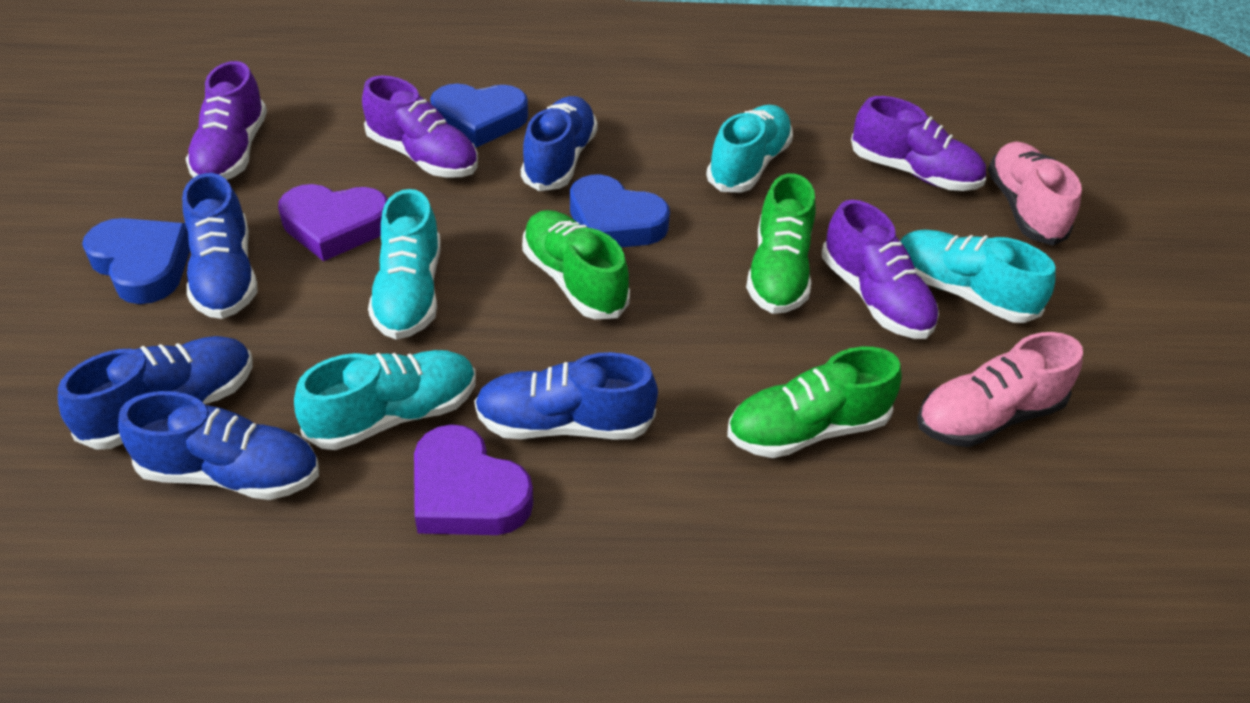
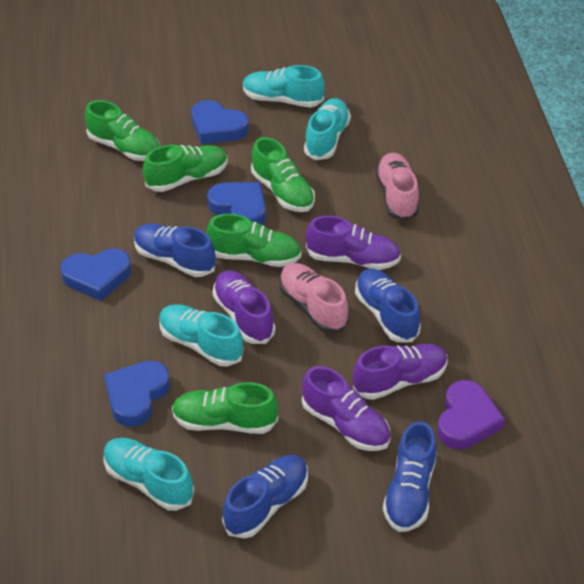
blue heart: 3 -> 4
blue shoe: 5 -> 4
green shoe: 3 -> 5
purple heart: 2 -> 1

